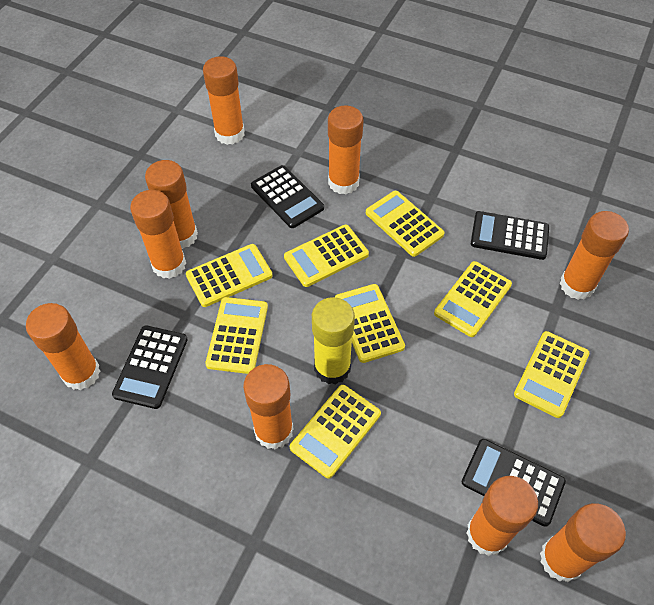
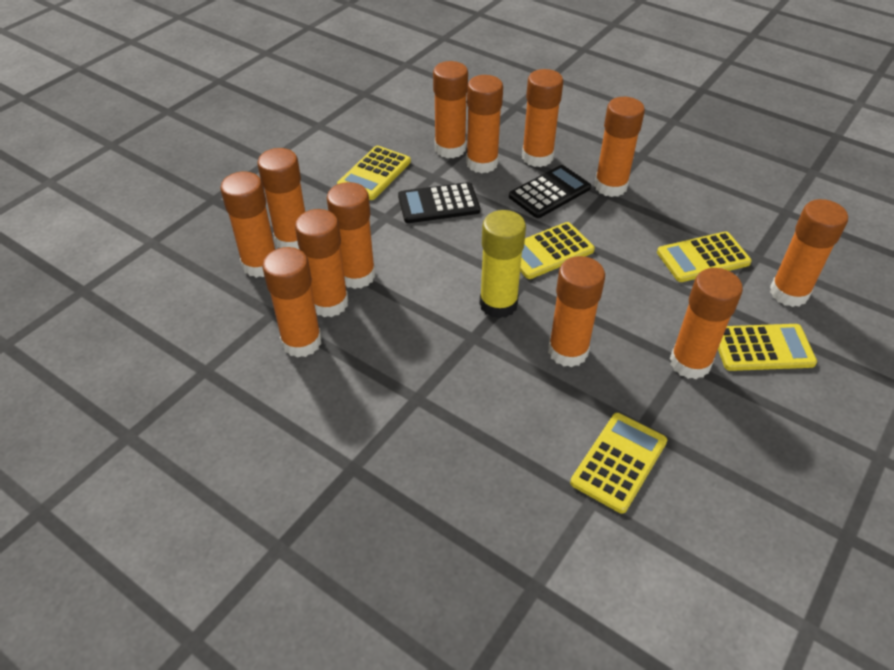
black calculator: 4 -> 2
orange glue stick: 9 -> 12
yellow calculator: 8 -> 5

